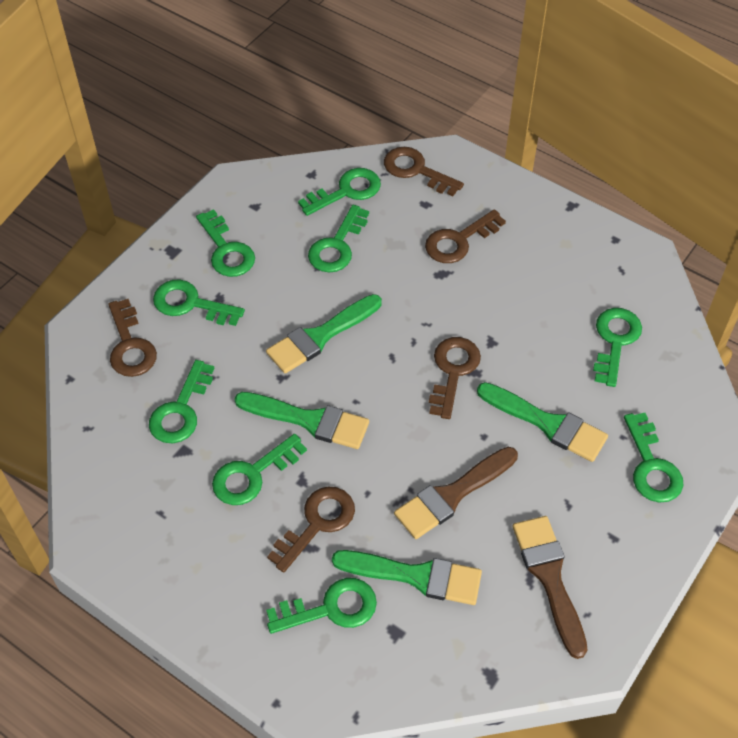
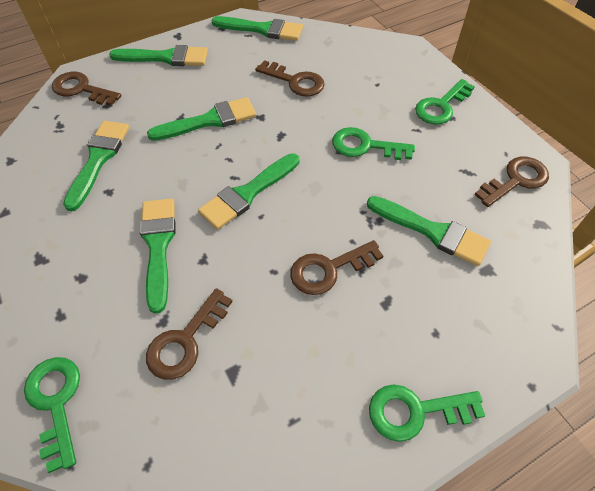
brown brush: 2 -> 0
green brush: 4 -> 7
green key: 9 -> 4

